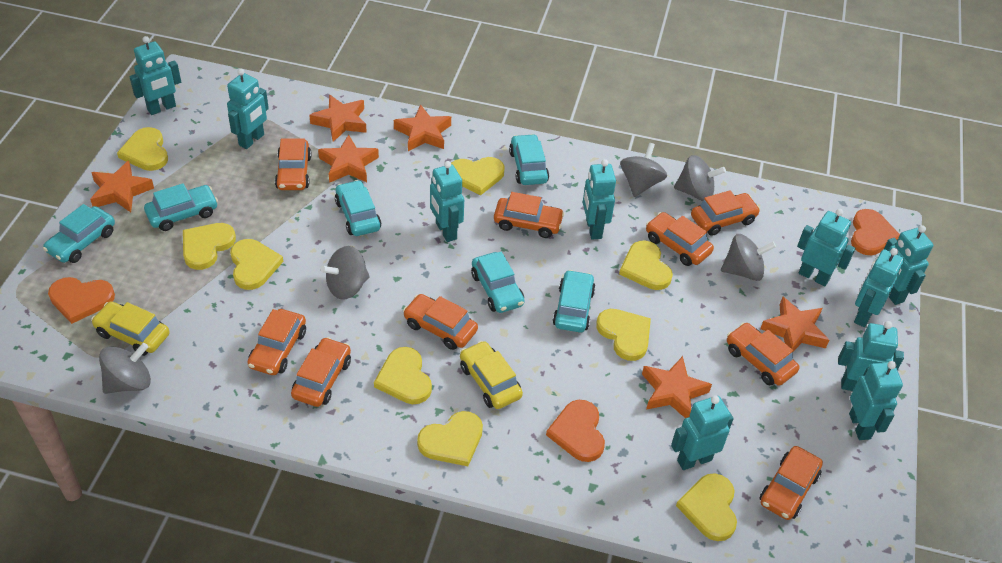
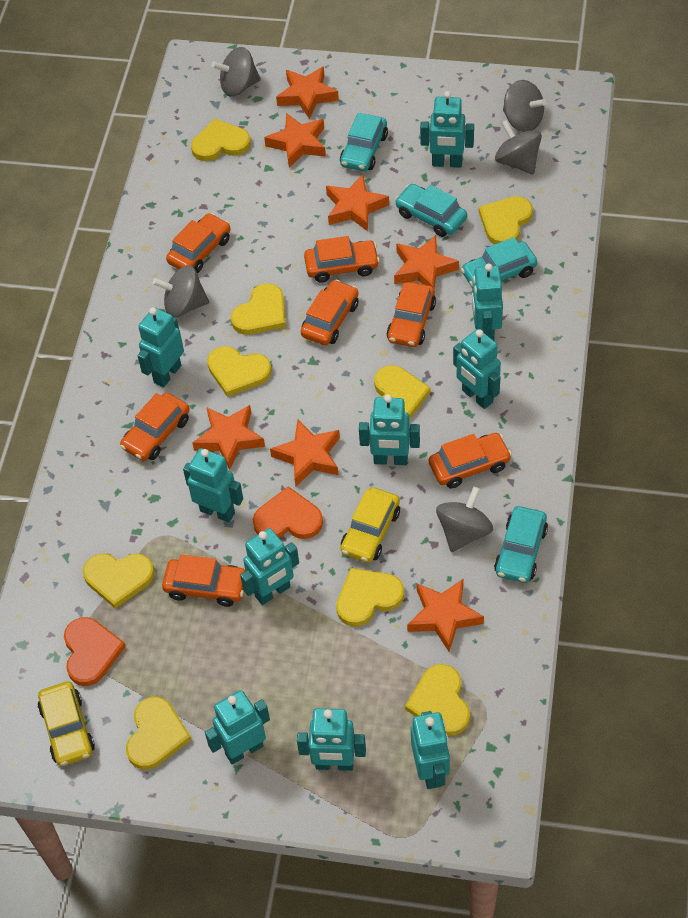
orange car: 9 -> 7
orange heart: 3 -> 2
orange star: 6 -> 7
turquoise car: 6 -> 4

